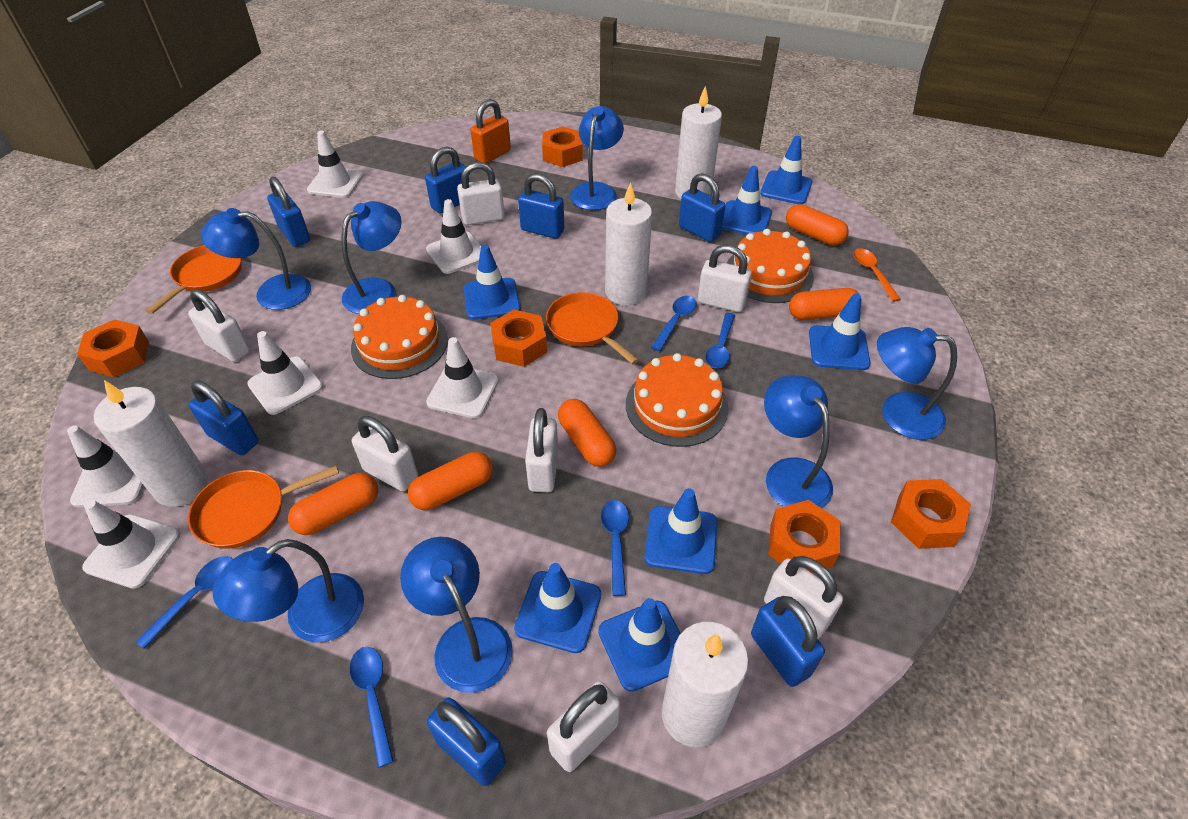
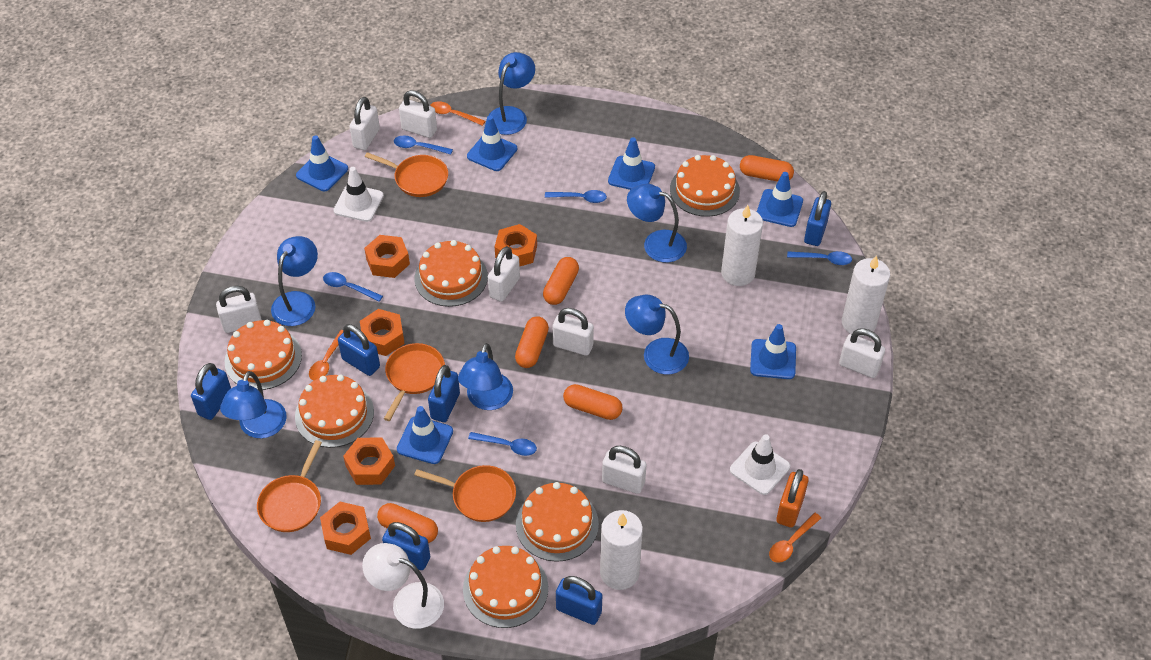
blue lamp: 7 -> 6
blue padlock: 7 -> 6
blue traffic cone: 7 -> 6
orange cake: 3 -> 6
orange pan: 3 -> 4
orange spoon: 1 -> 3
white candle: 4 -> 3
white lamp: 0 -> 1
white traffic cone: 6 -> 2

